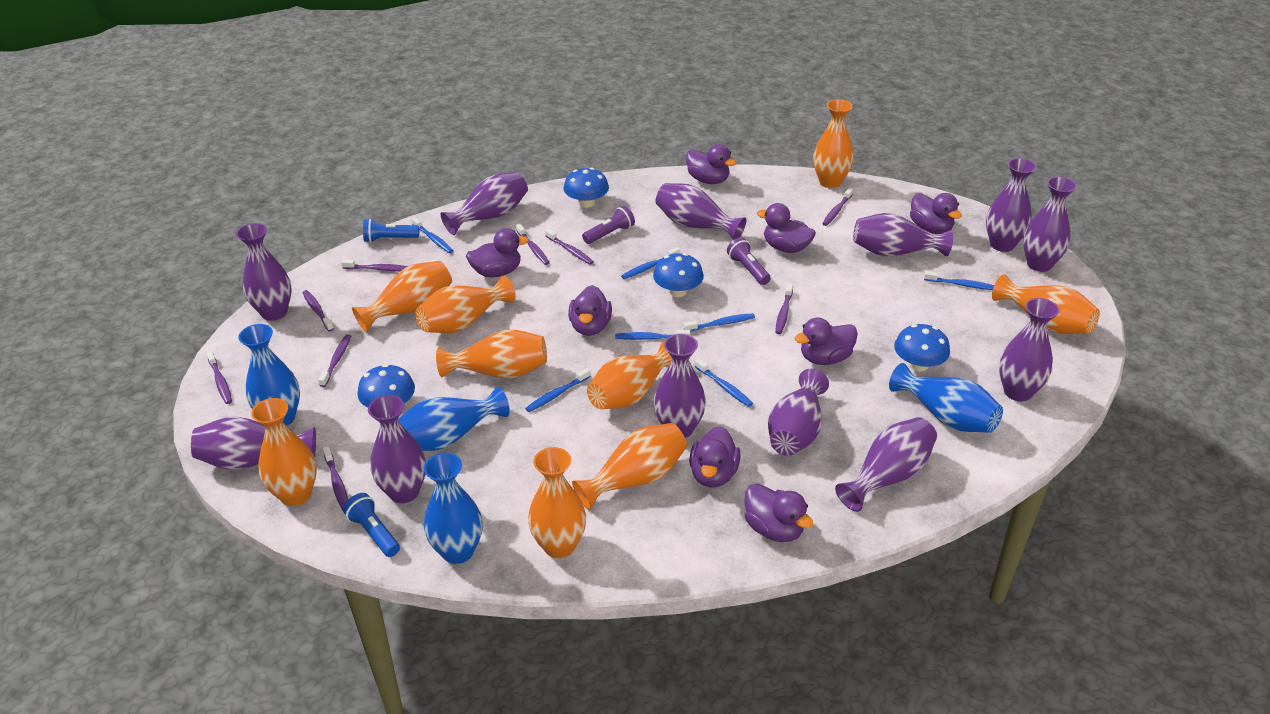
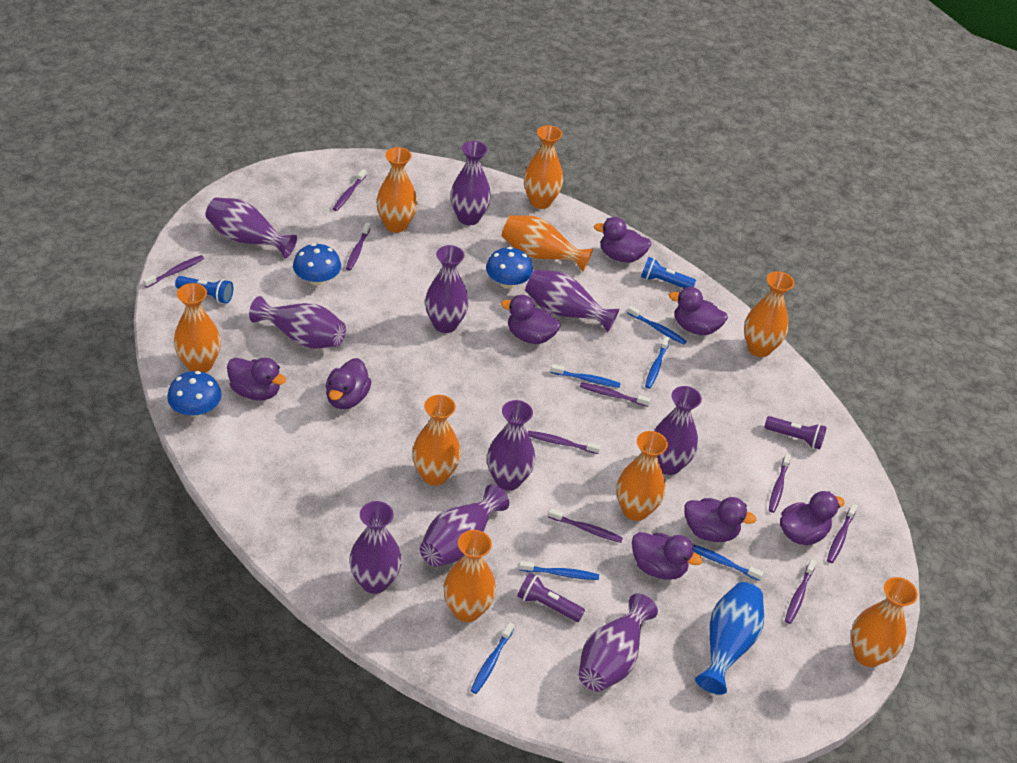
blue mushroom: 4 -> 3
blue toothbrush: 7 -> 6
blue vase: 4 -> 1
purple vase: 12 -> 10

